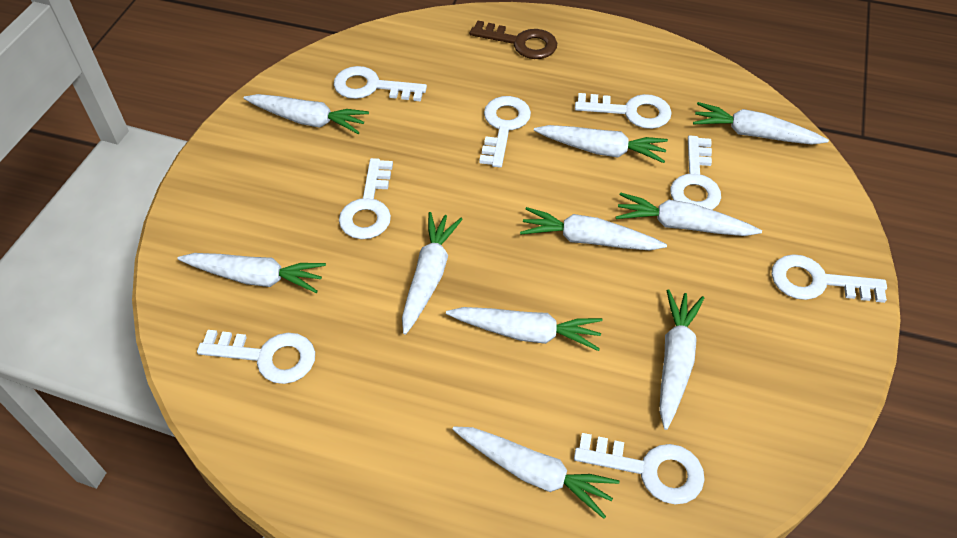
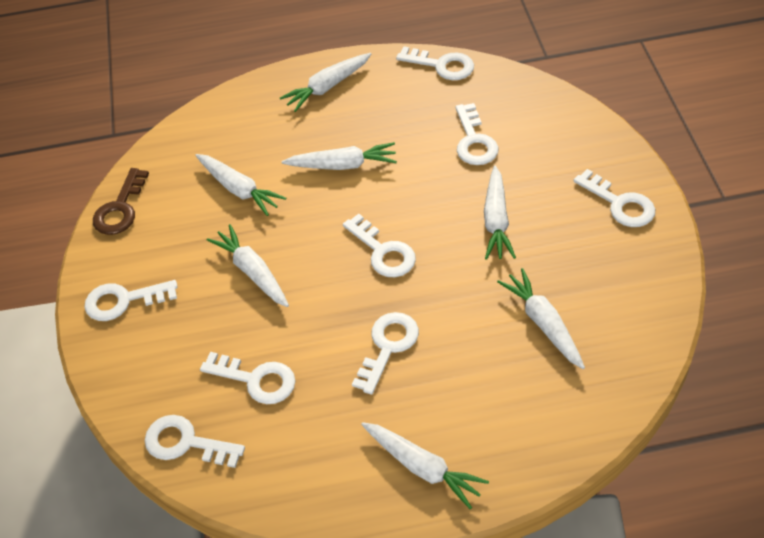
white carrot: 10 -> 7

